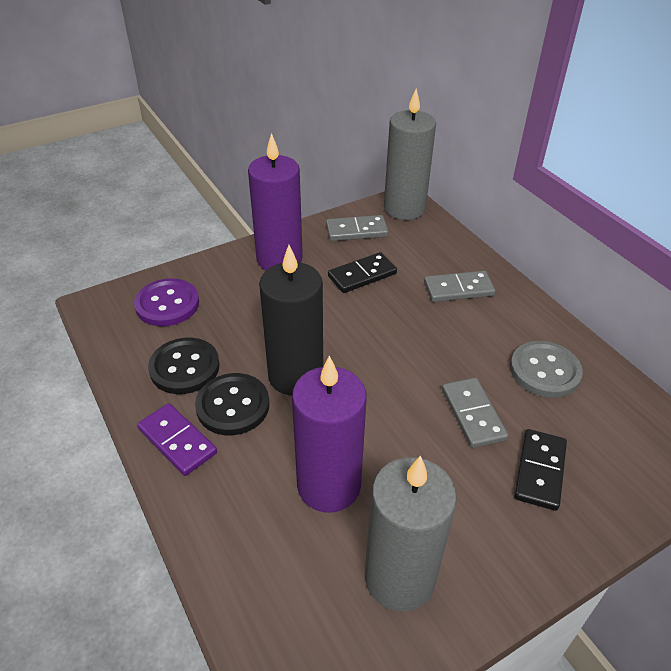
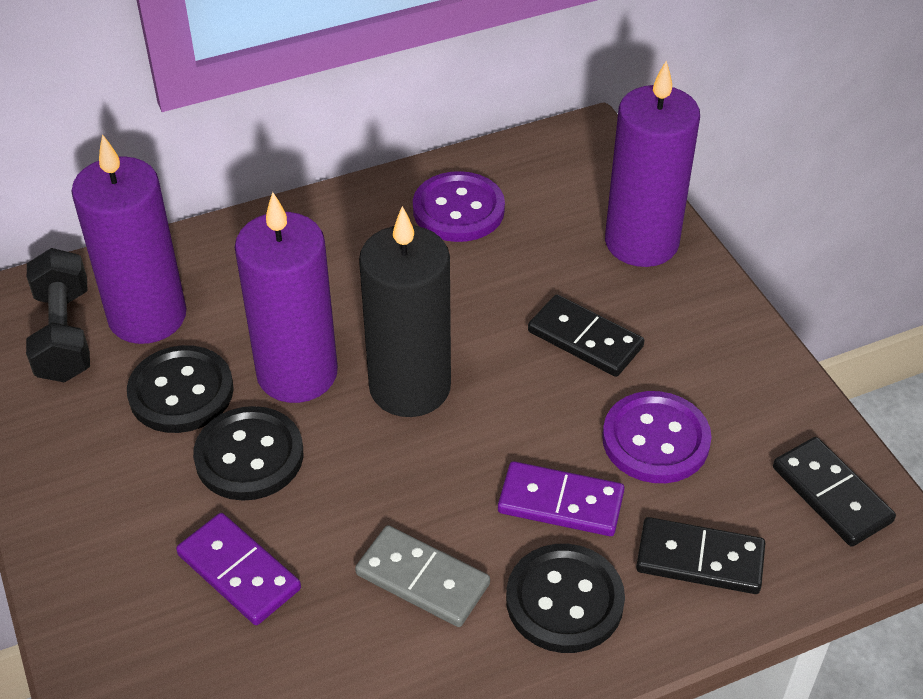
black button: 2 -> 3
black domino: 2 -> 3
black dumbbell: 0 -> 1
grey button: 1 -> 0
grey candle: 2 -> 0
grey domino: 3 -> 1
purple button: 1 -> 2
purple candle: 2 -> 3
purple domino: 1 -> 2

